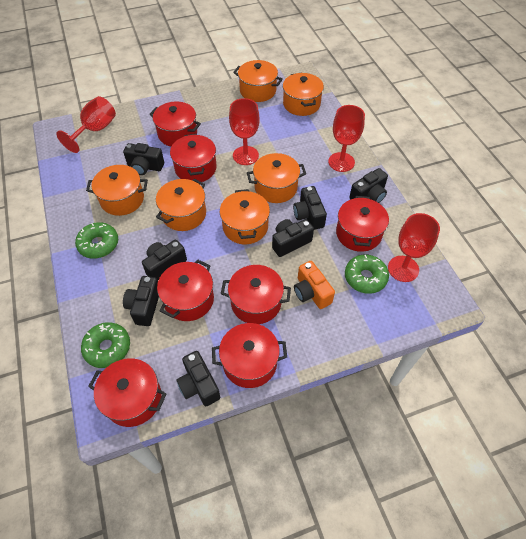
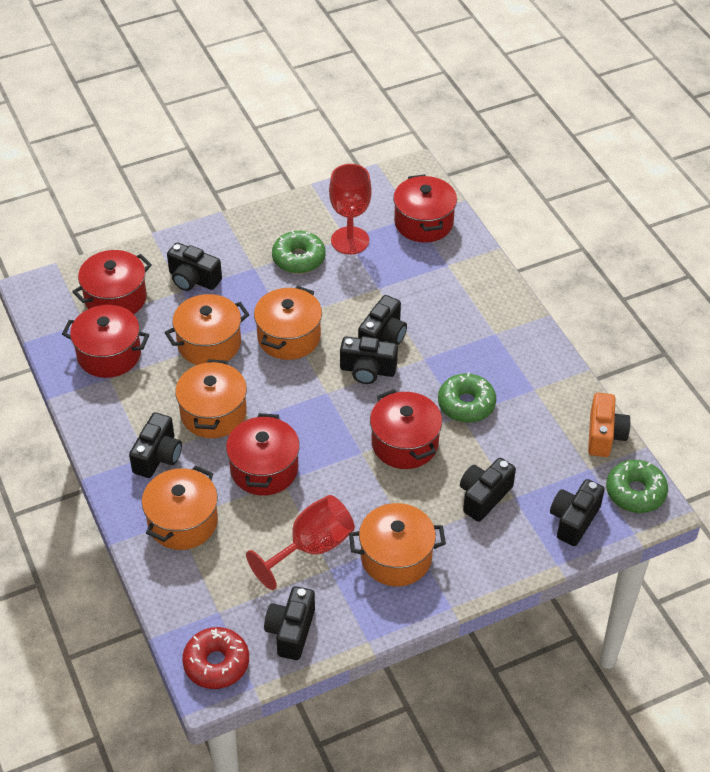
orange pot: 6 -> 5
red donut: 0 -> 1
red goblet: 4 -> 2
red pot: 7 -> 5

